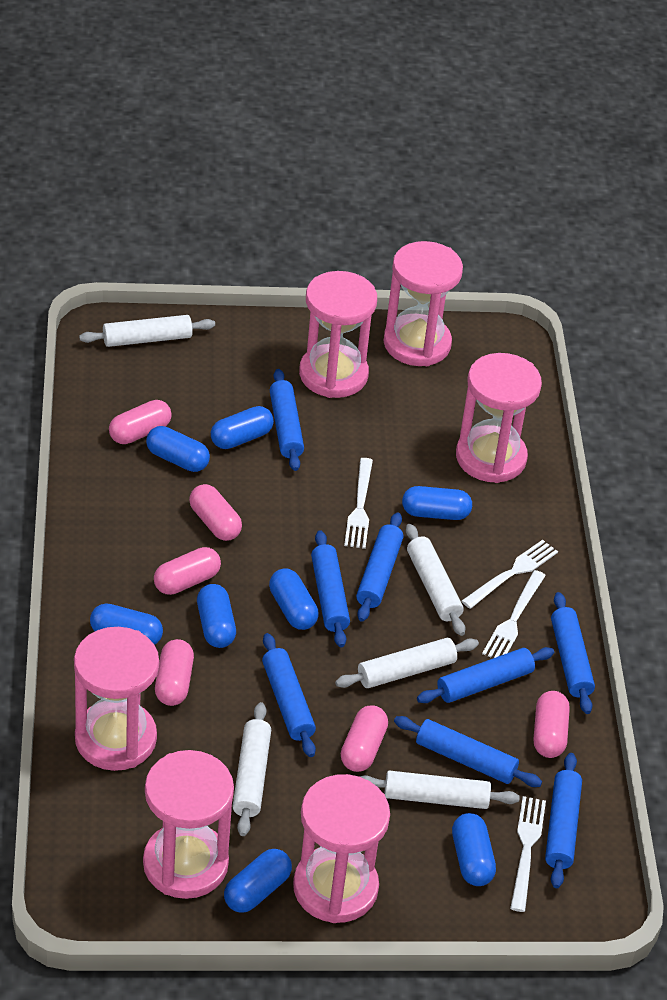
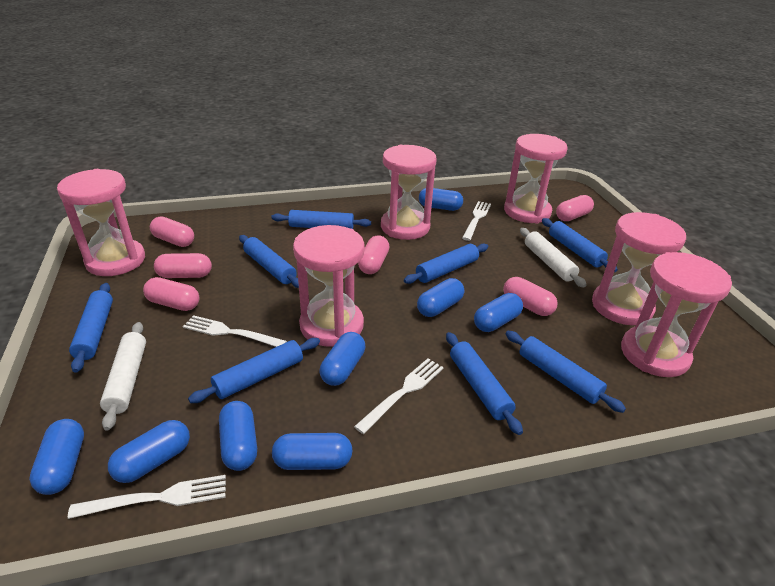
white rolling pin: 5 -> 2

